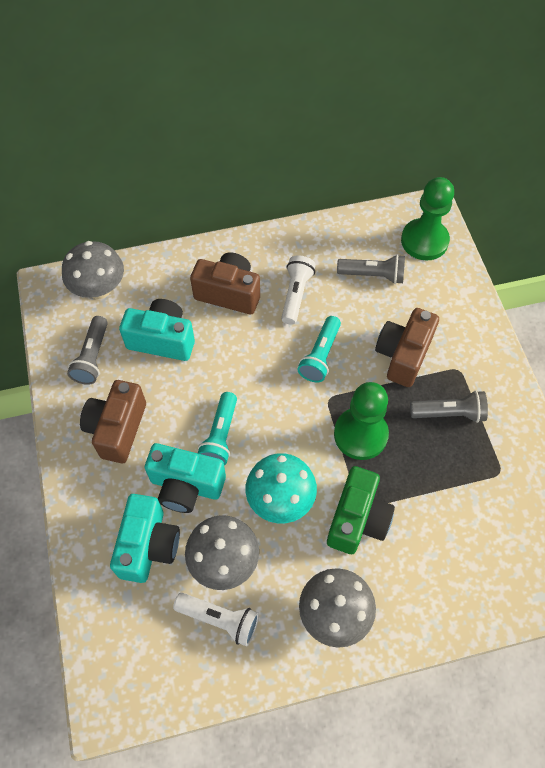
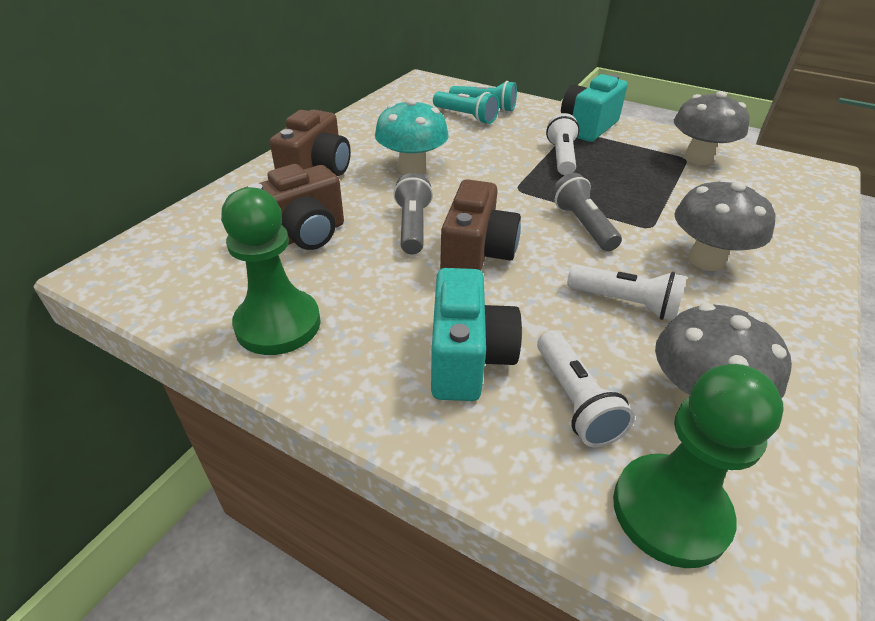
green camera: 1 -> 0
grey flashlight: 3 -> 2
turquoise camera: 3 -> 2
white flashlight: 2 -> 3

